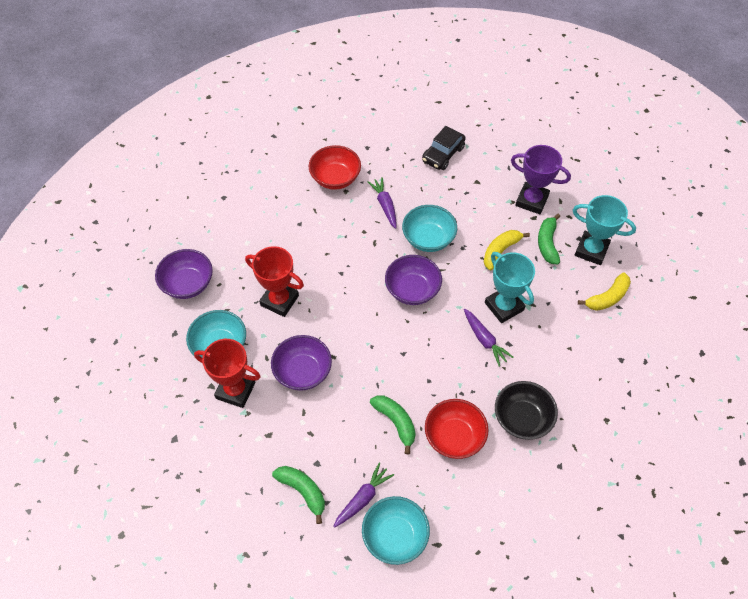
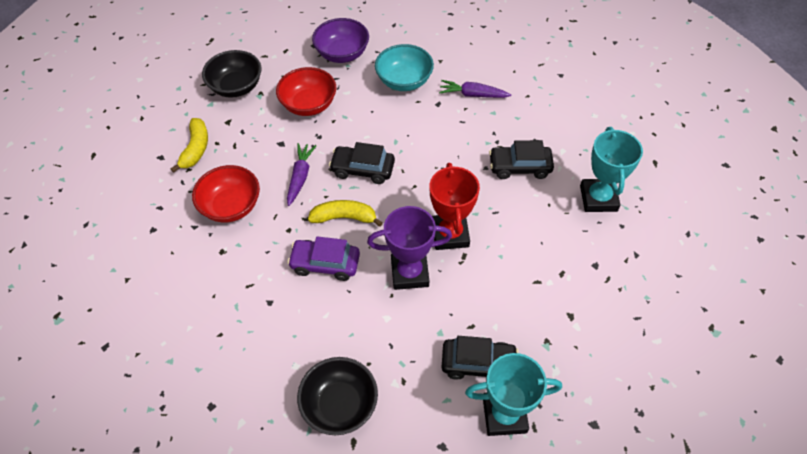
black bowl: 1 -> 2
black car: 1 -> 3
green banana: 3 -> 0
purple bowl: 3 -> 1
purple car: 0 -> 1
purple carrot: 3 -> 2
red trophy: 2 -> 1
turquoise bowl: 3 -> 1

